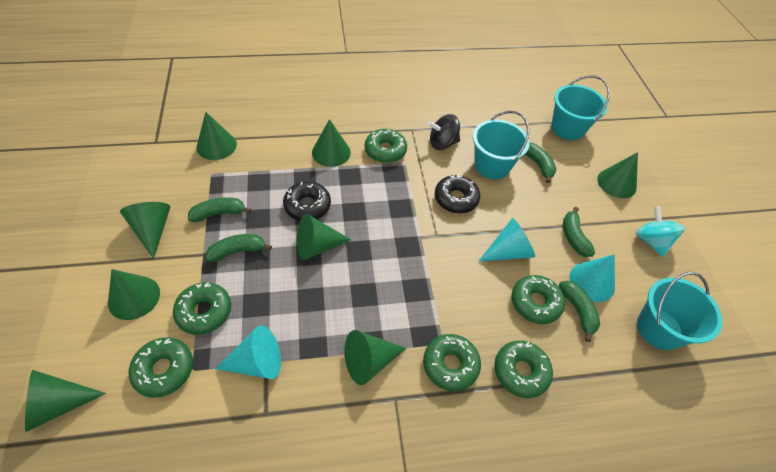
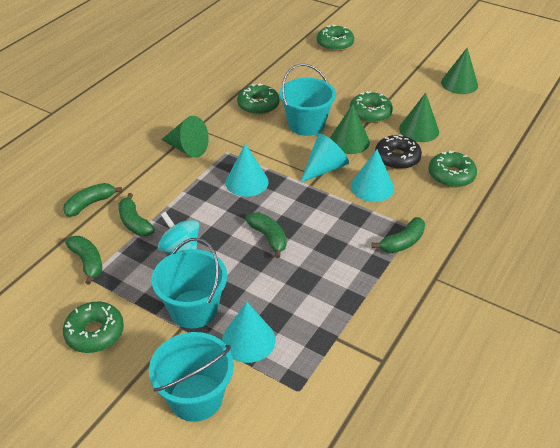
black donut: 2 -> 1
black spinning top: 1 -> 0
green cone: 8 -> 4
green donut: 6 -> 5
turquoise cone: 3 -> 4

